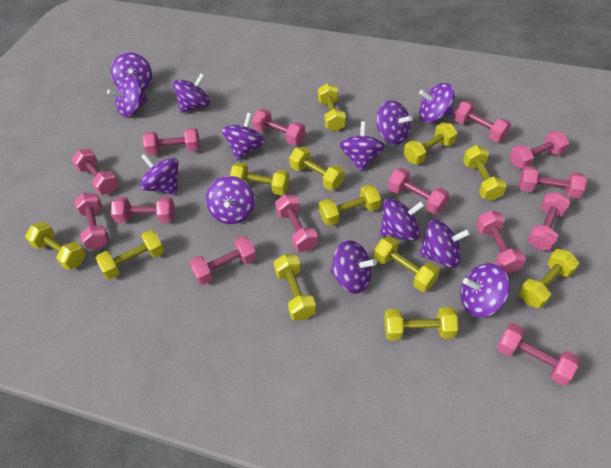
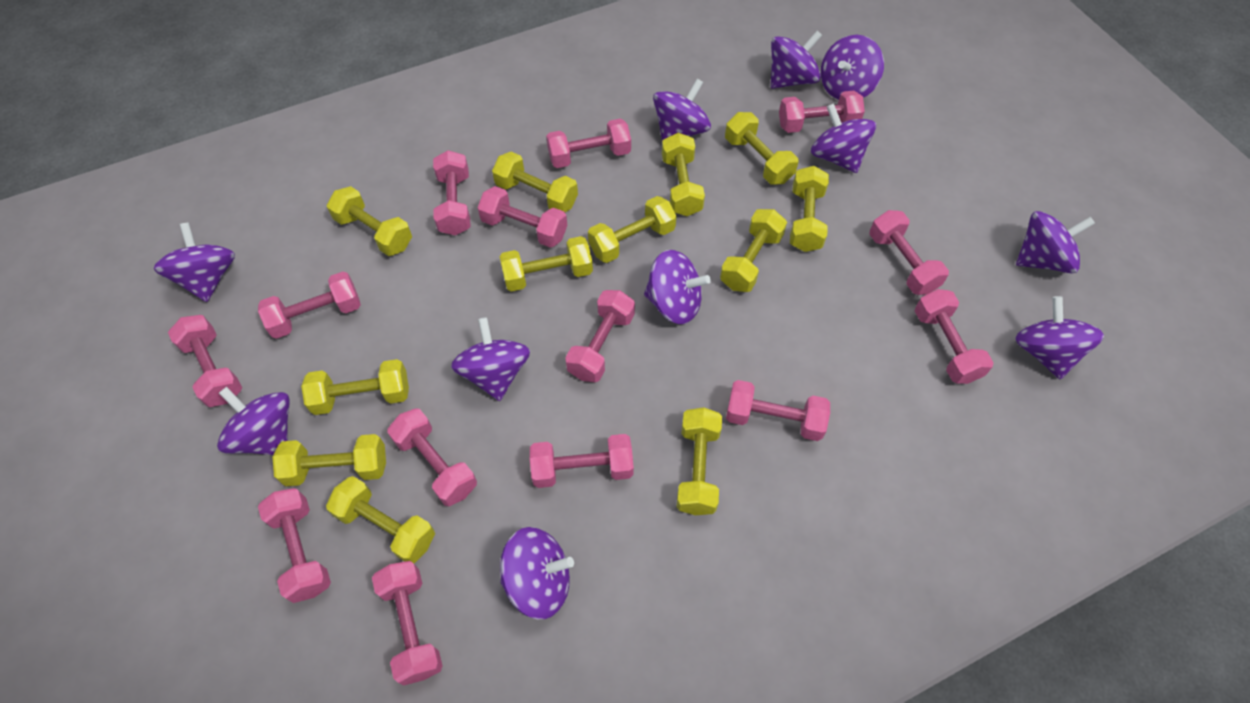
purple spinning top: 13 -> 11

